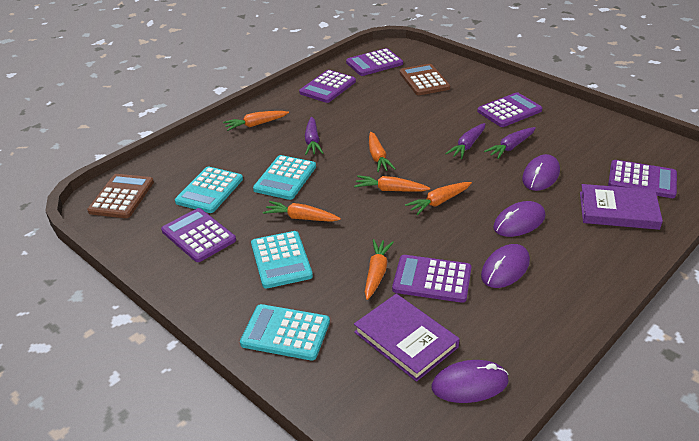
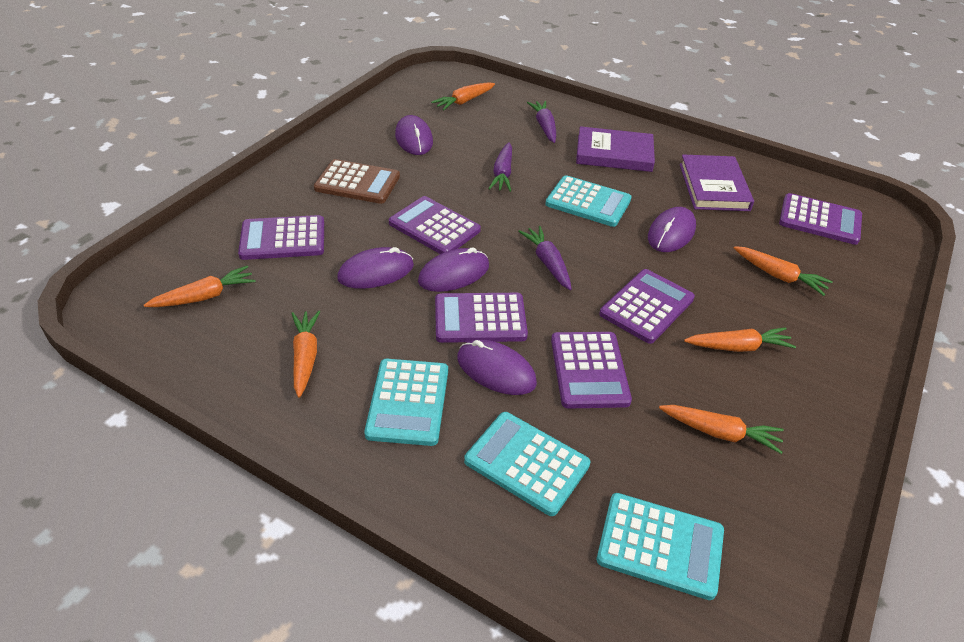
brown calculator: 2 -> 1
purple mouse: 4 -> 5

